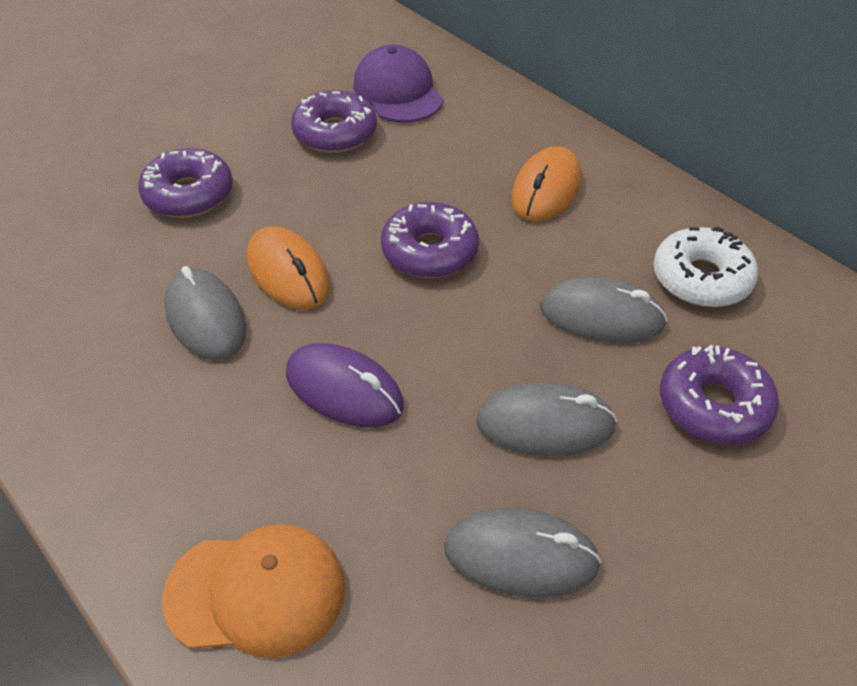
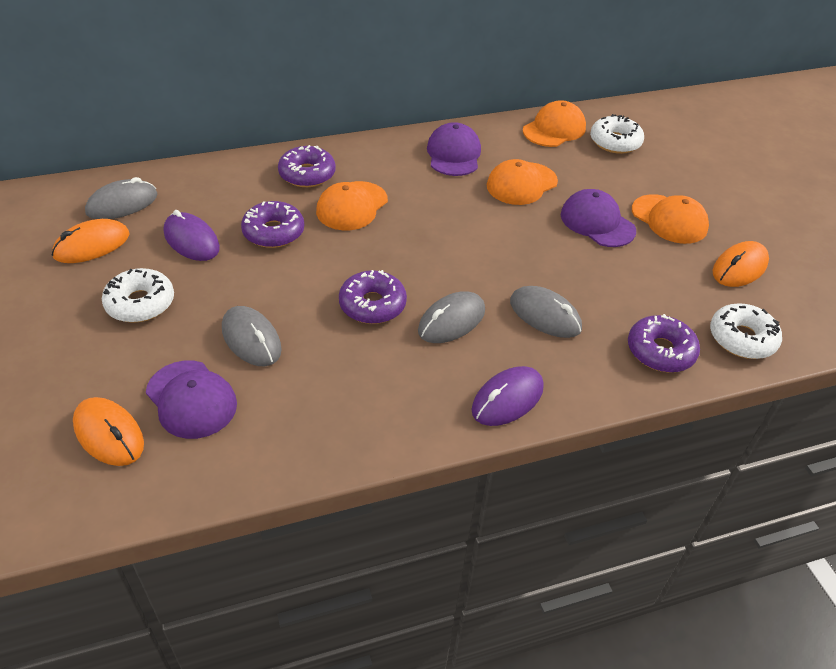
orange cap: 1 -> 4
orange mouse: 2 -> 3
purple cap: 1 -> 3
purple mouse: 1 -> 2
white donut: 1 -> 3

